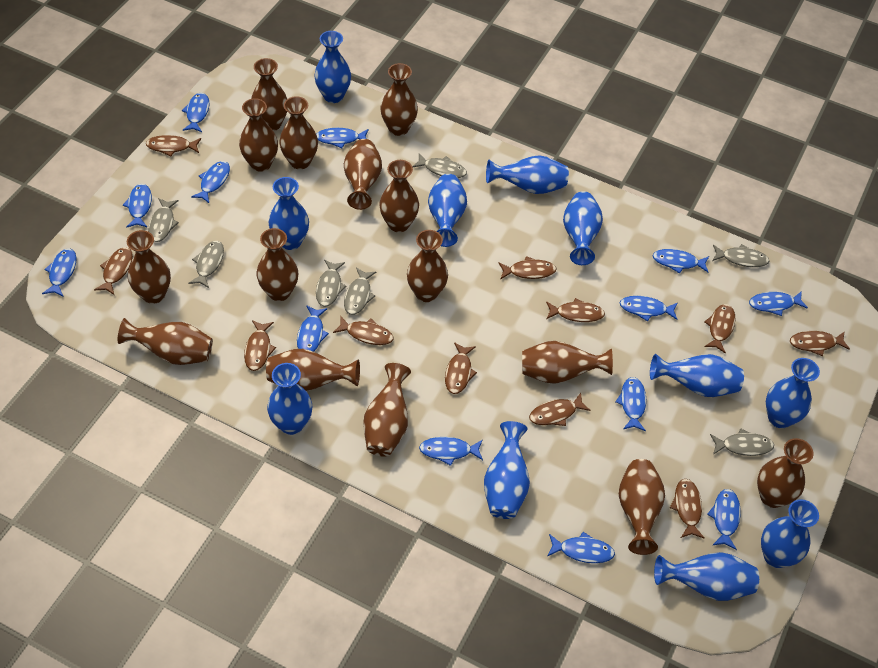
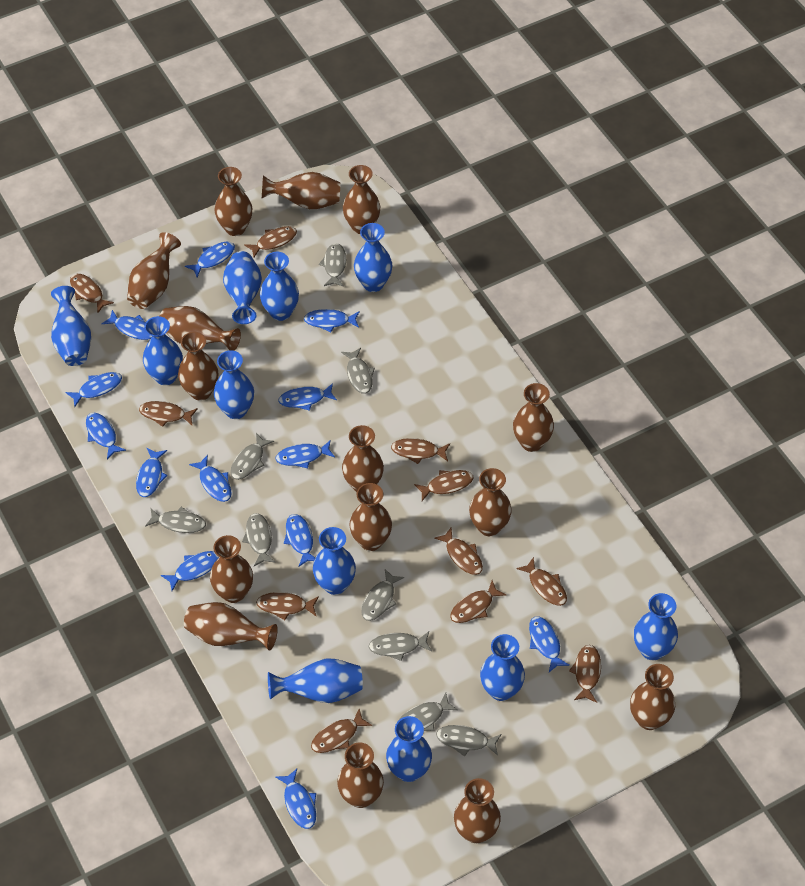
grey fish: 7 -> 9

